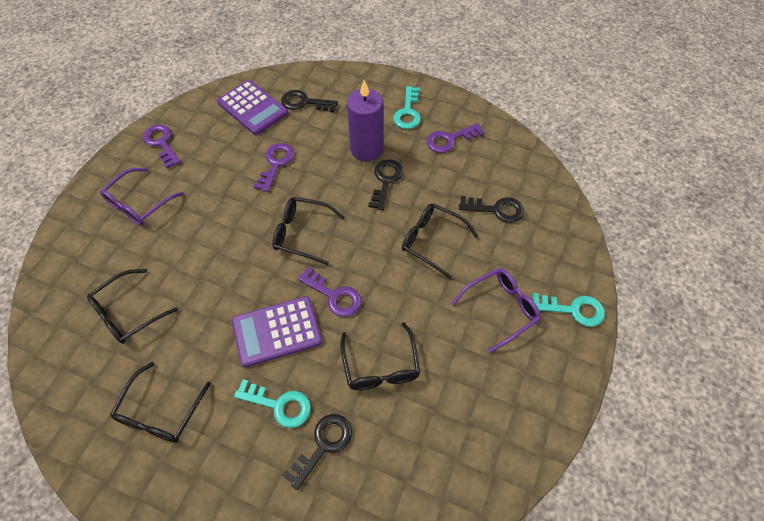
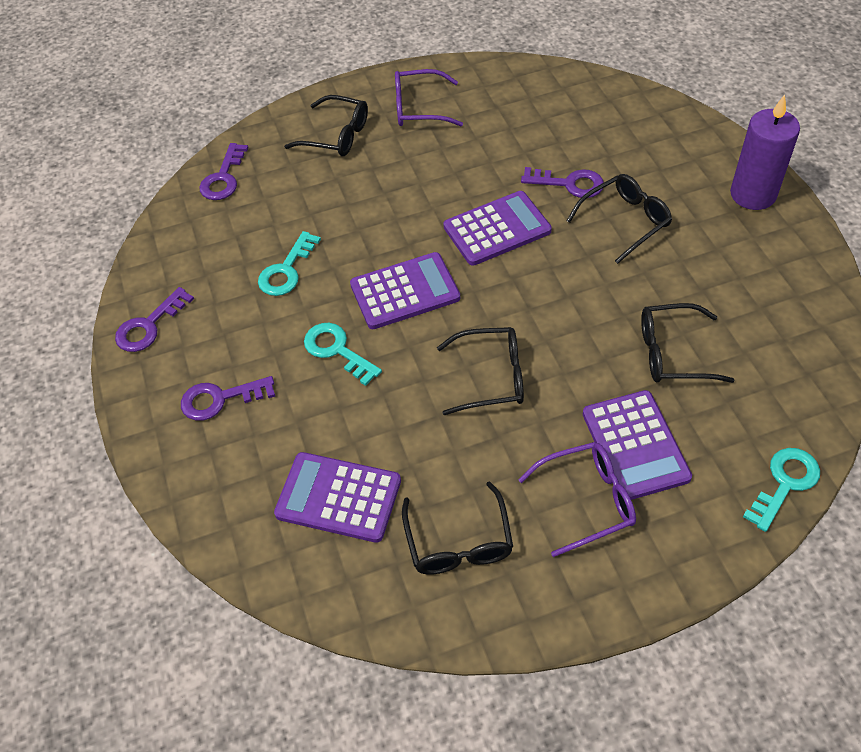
black key: 4 -> 0
purple calculator: 2 -> 4

